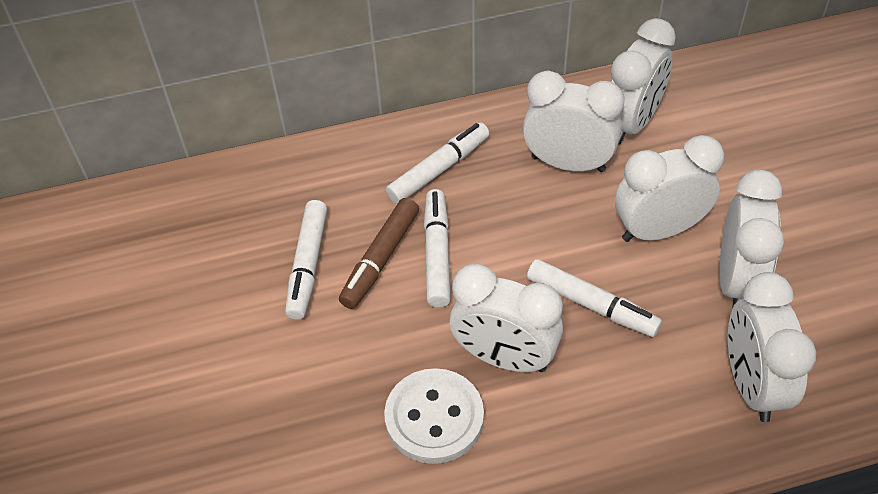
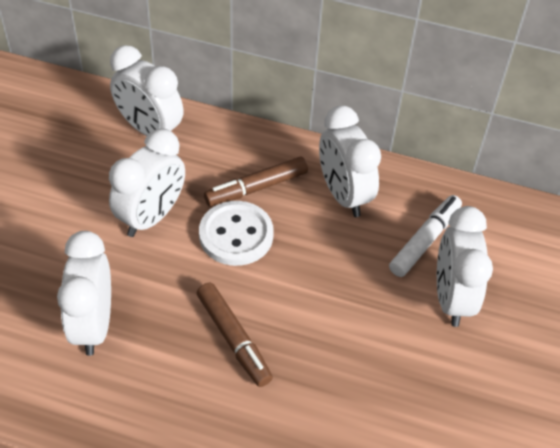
brown marker: 1 -> 2
white clock: 6 -> 5
white marker: 4 -> 1

